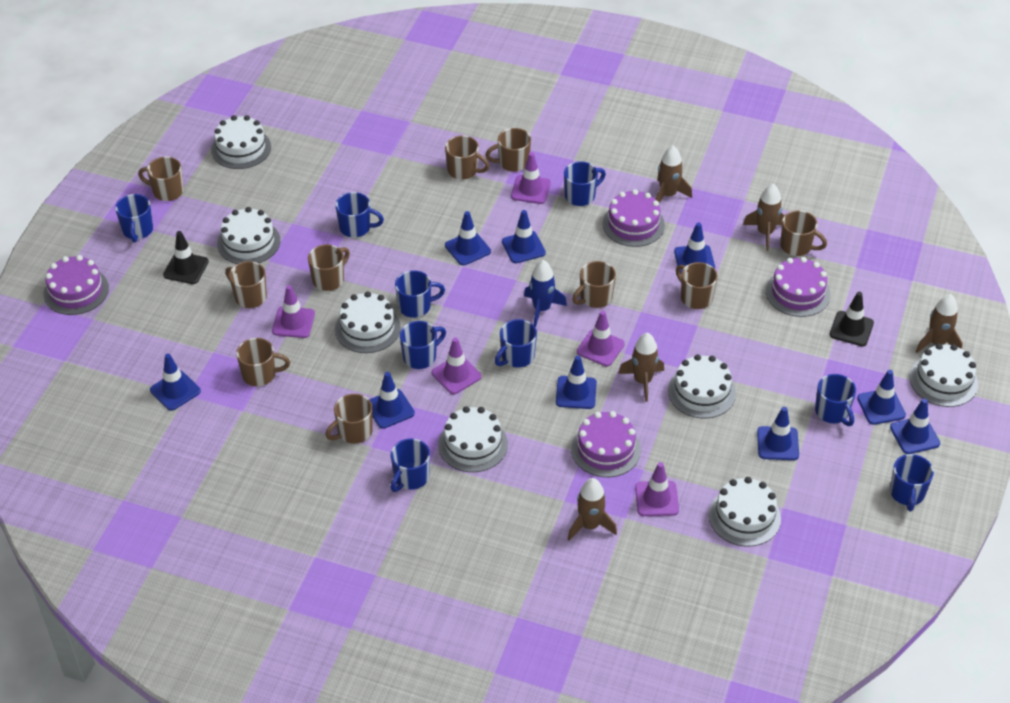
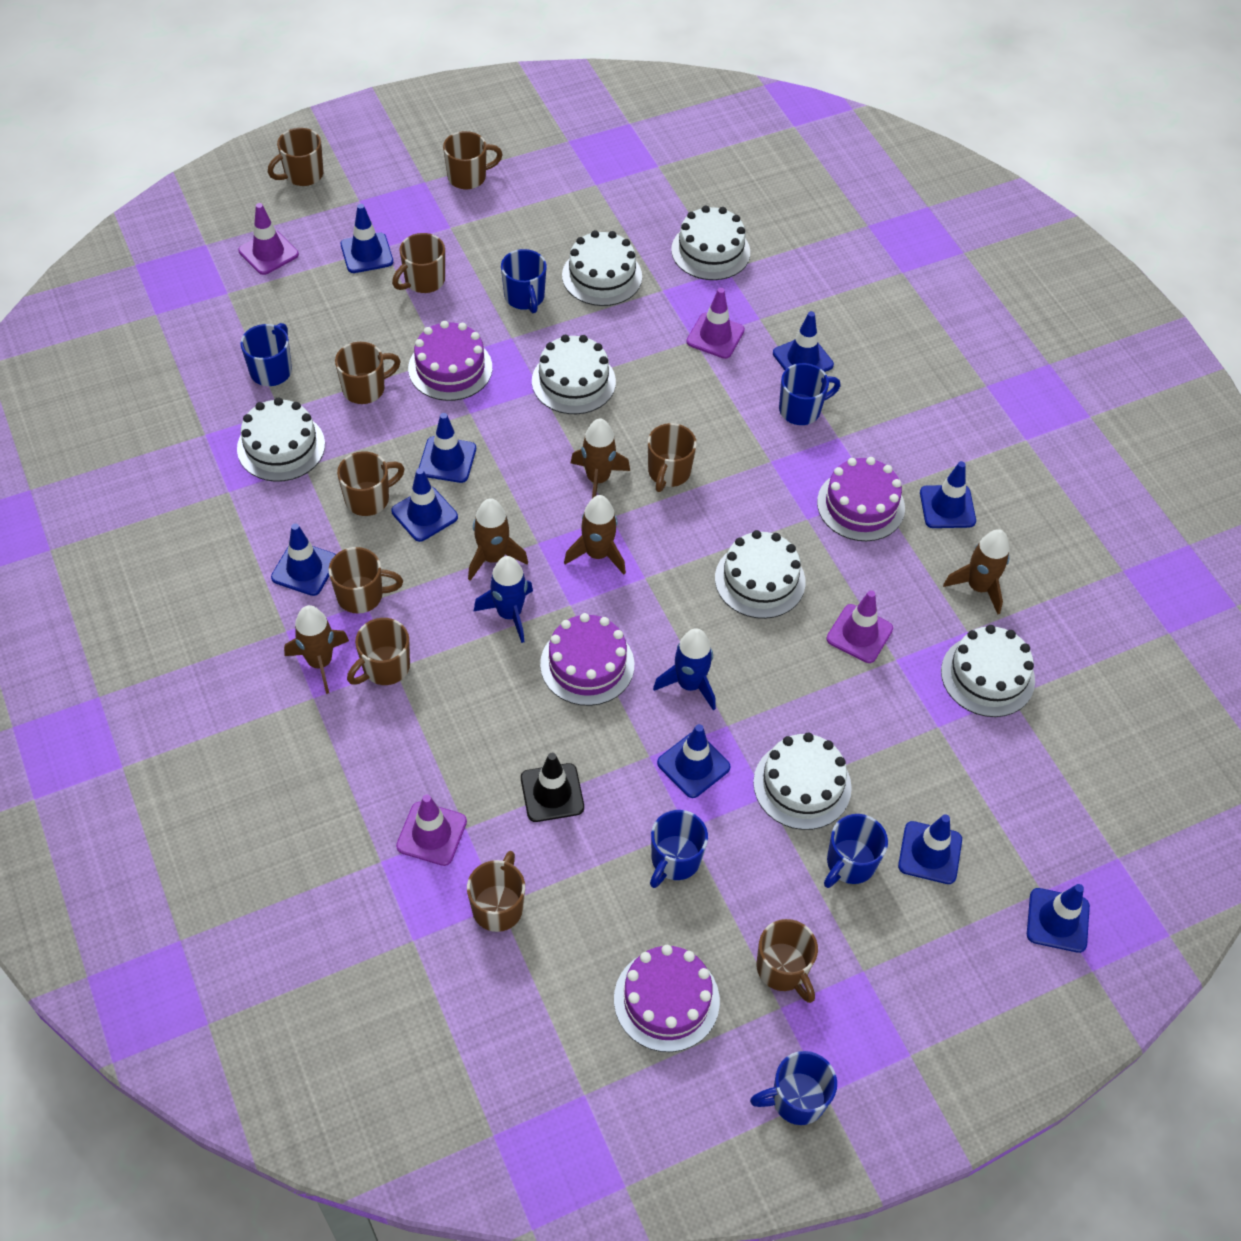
black traffic cone: 2 -> 1
blue mug: 9 -> 6
blue rocket: 1 -> 2
purple traffic cone: 5 -> 4

